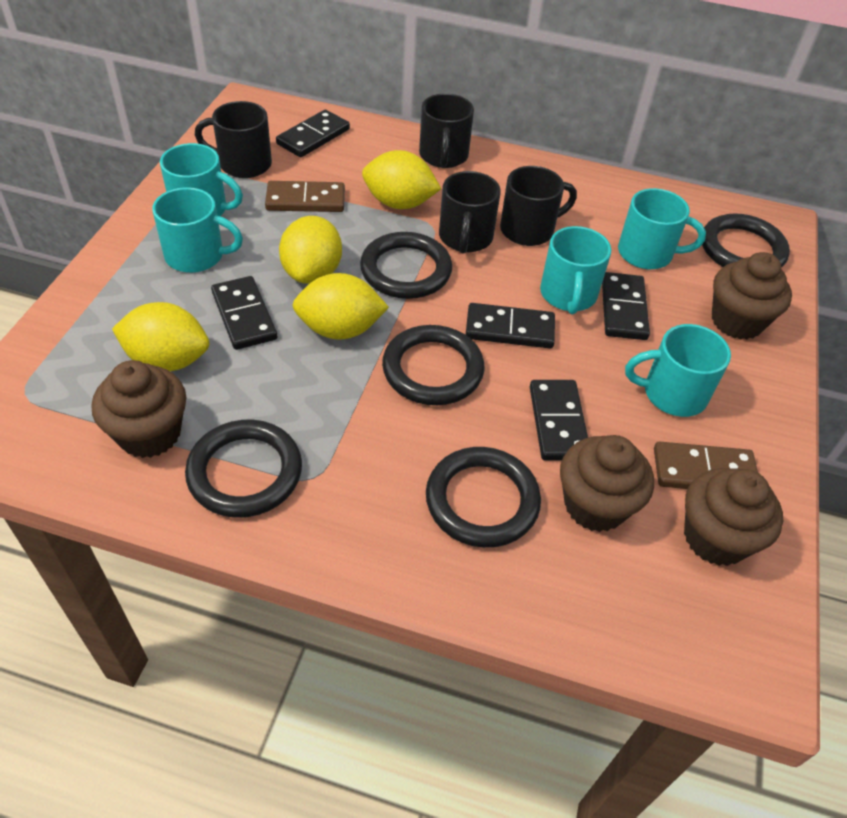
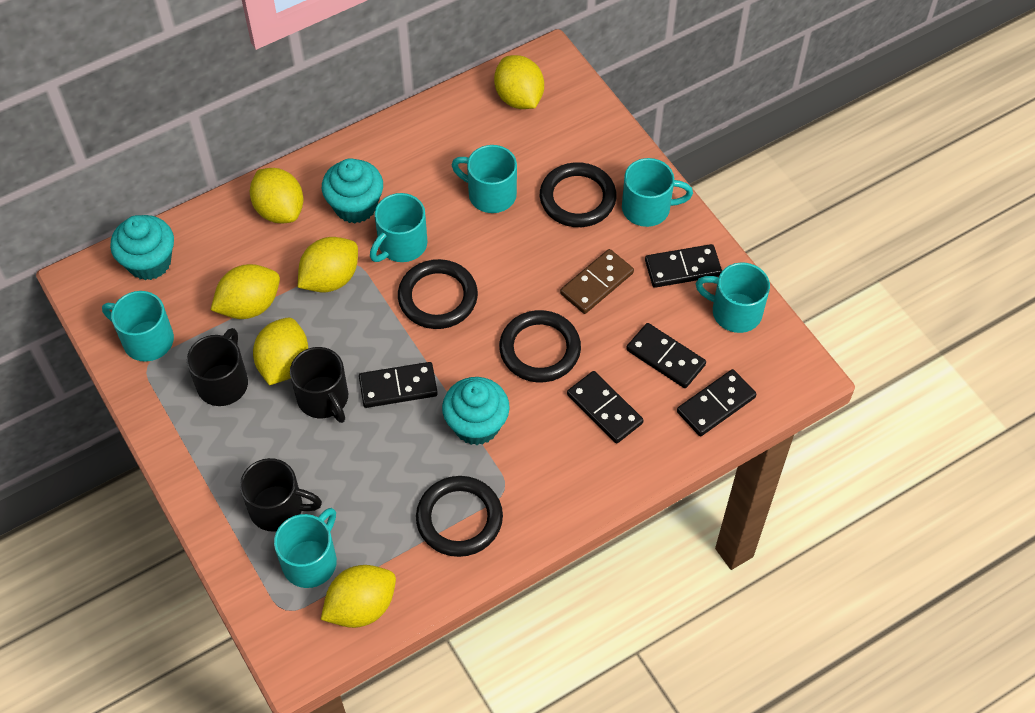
black mug: 4 -> 3
black ring: 5 -> 4
brown cupcake: 4 -> 0
brown domino: 2 -> 1
turquoise cupcake: 0 -> 3
turquoise mug: 5 -> 6
yellow lemon: 4 -> 6

